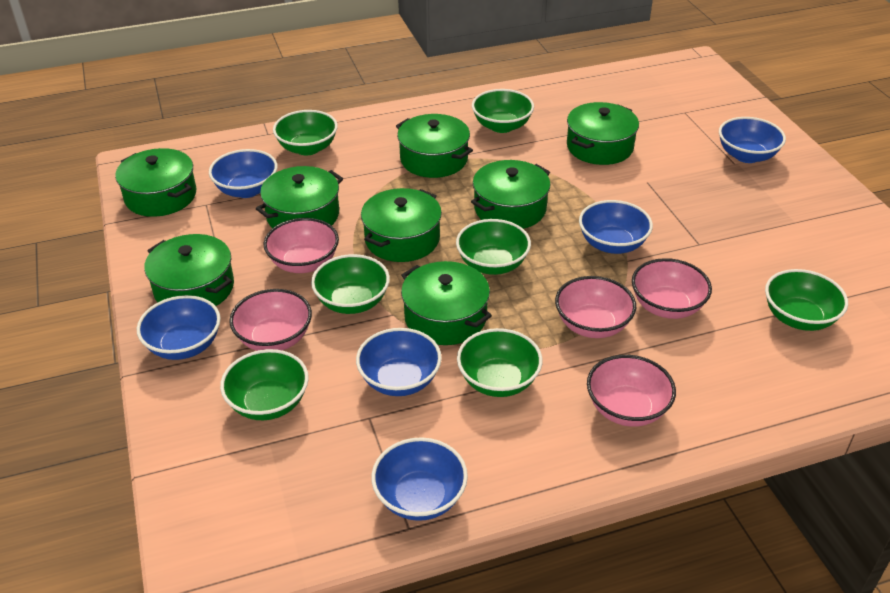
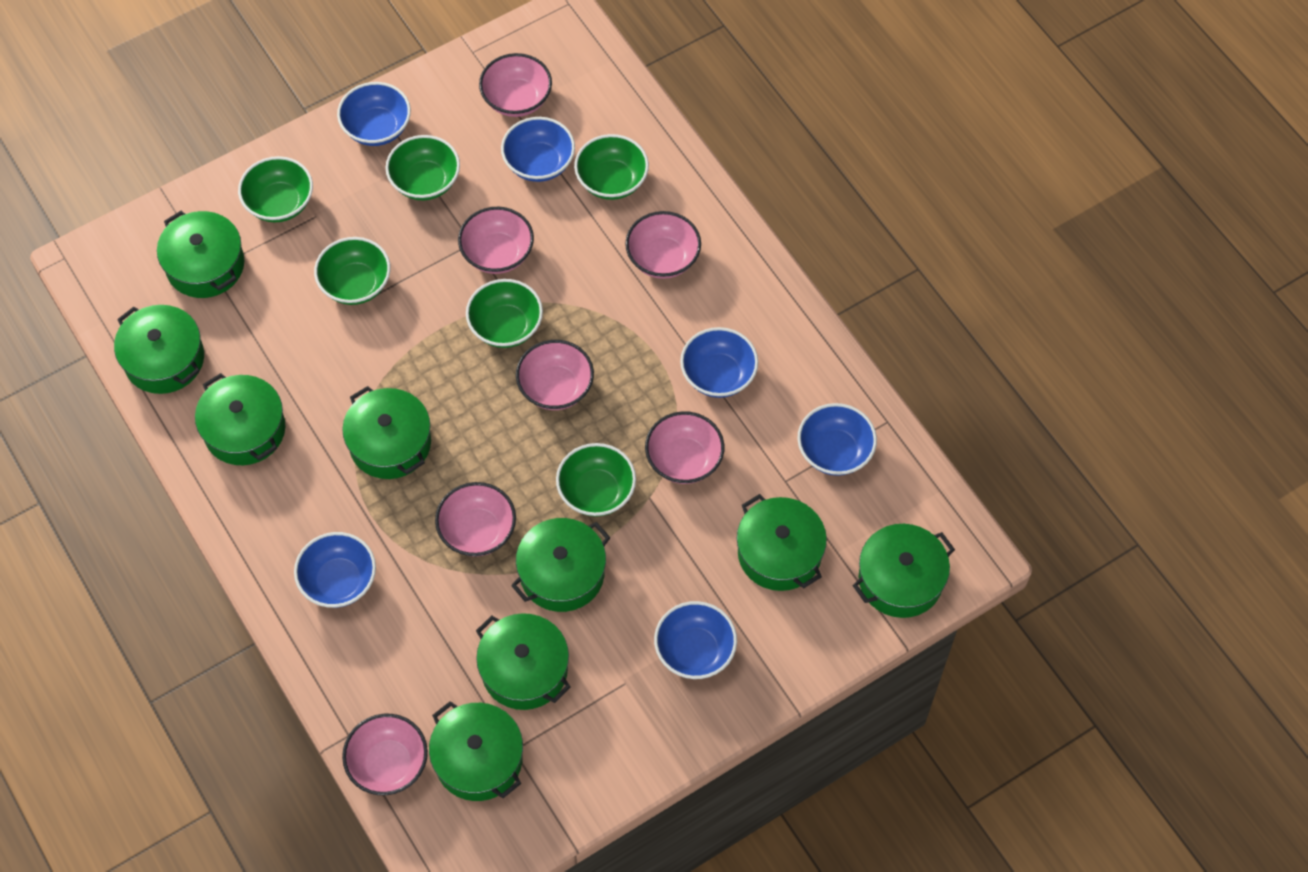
green bowl: 7 -> 6
green pot: 8 -> 9
pink bowl: 5 -> 7

